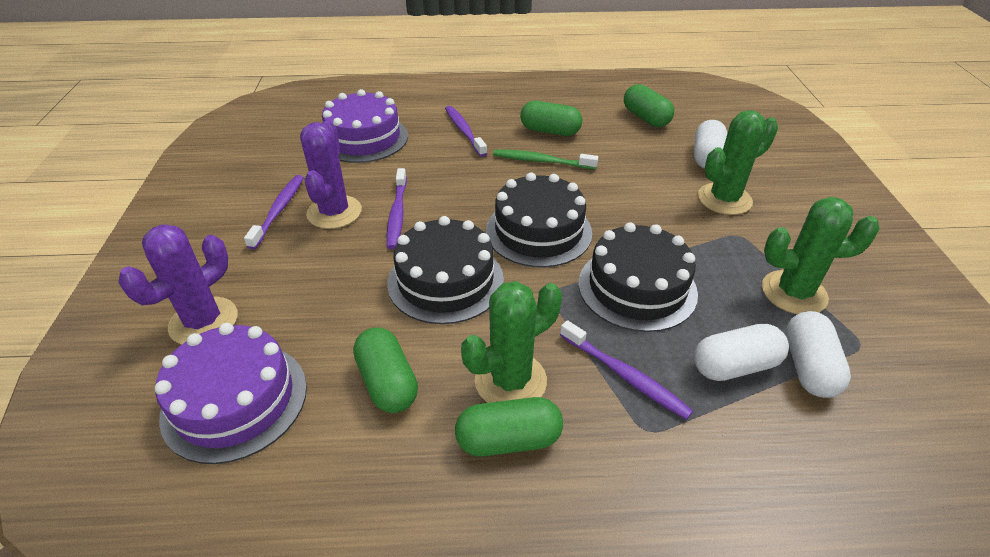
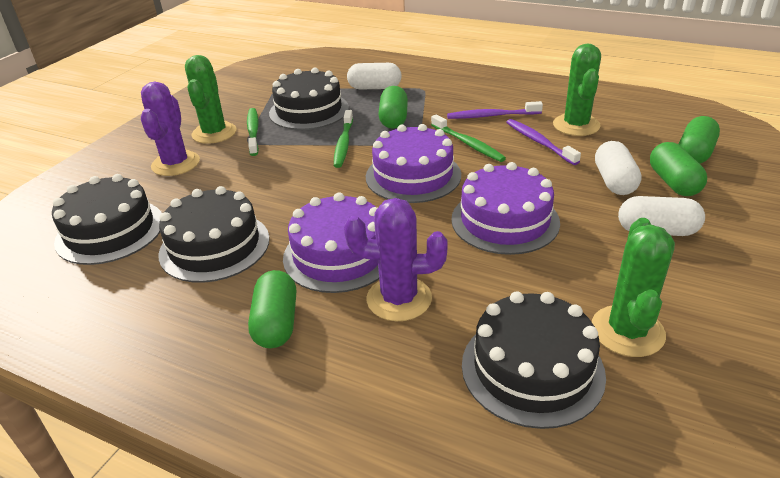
black cake: 3 -> 4
green toothbrush: 1 -> 3
purple cake: 2 -> 3
purple toothbrush: 4 -> 2

